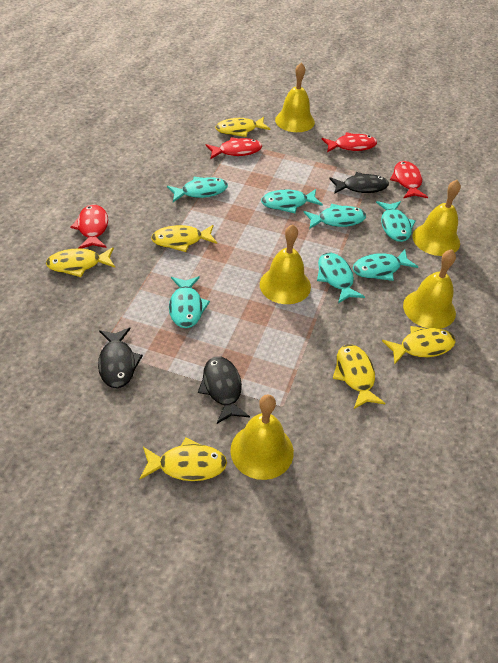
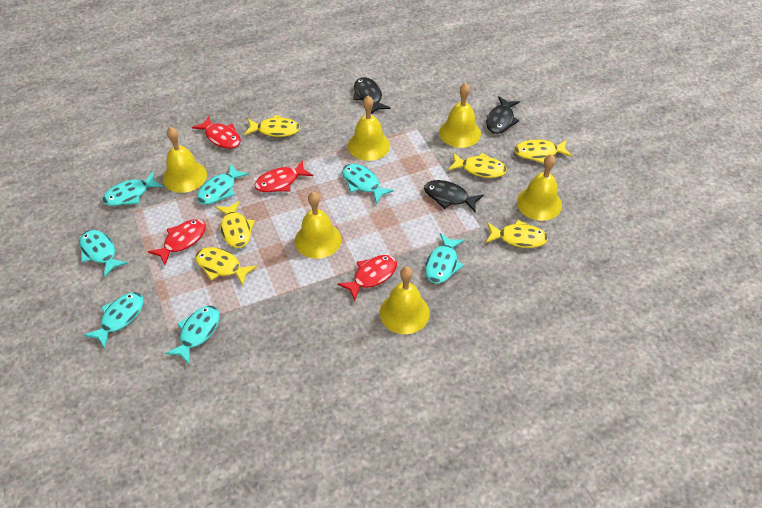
yellow bell: 5 -> 6

